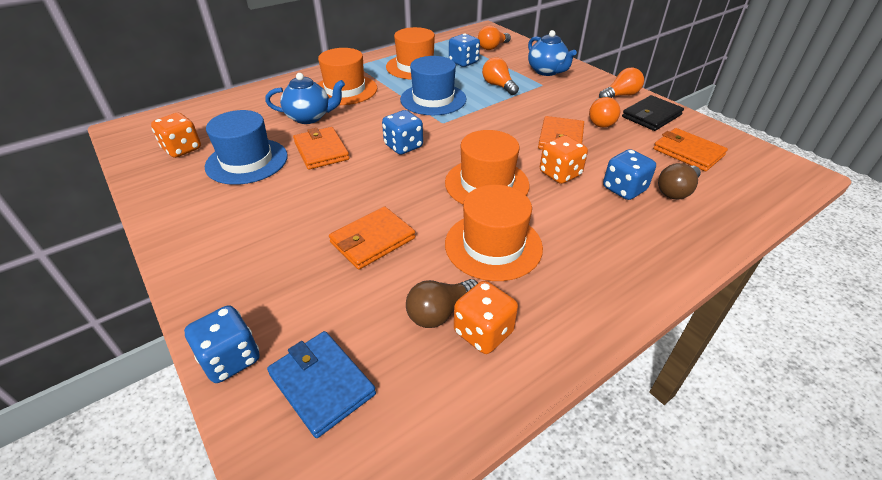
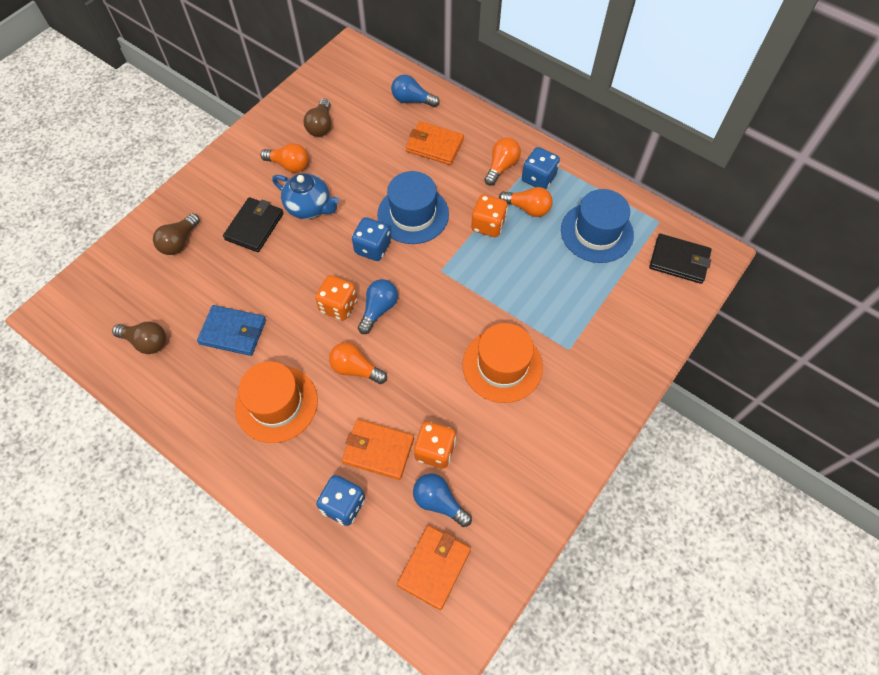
black wallet: 1 -> 2
blue dice: 4 -> 3
blue light bulb: 0 -> 3
blue teapot: 2 -> 1
brown light bulb: 2 -> 3
orange hat: 4 -> 2
orange wallet: 4 -> 3

